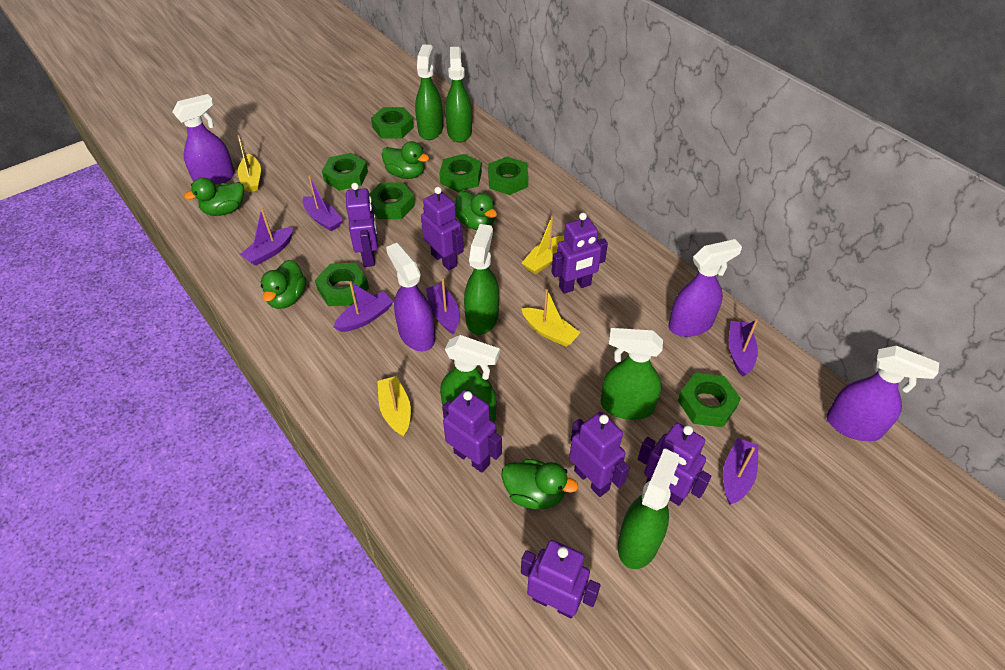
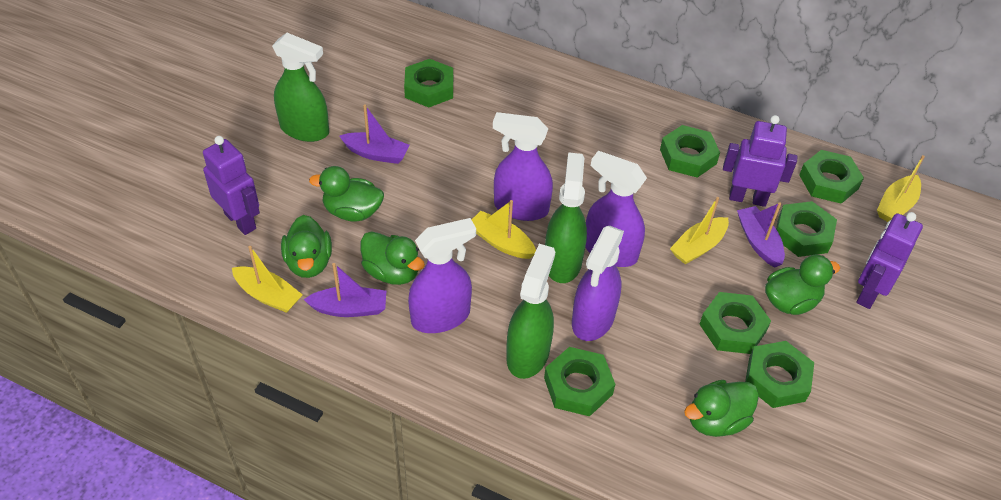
green spray bottle: 6 -> 3
purple boat: 6 -> 3
purple robot: 7 -> 3

